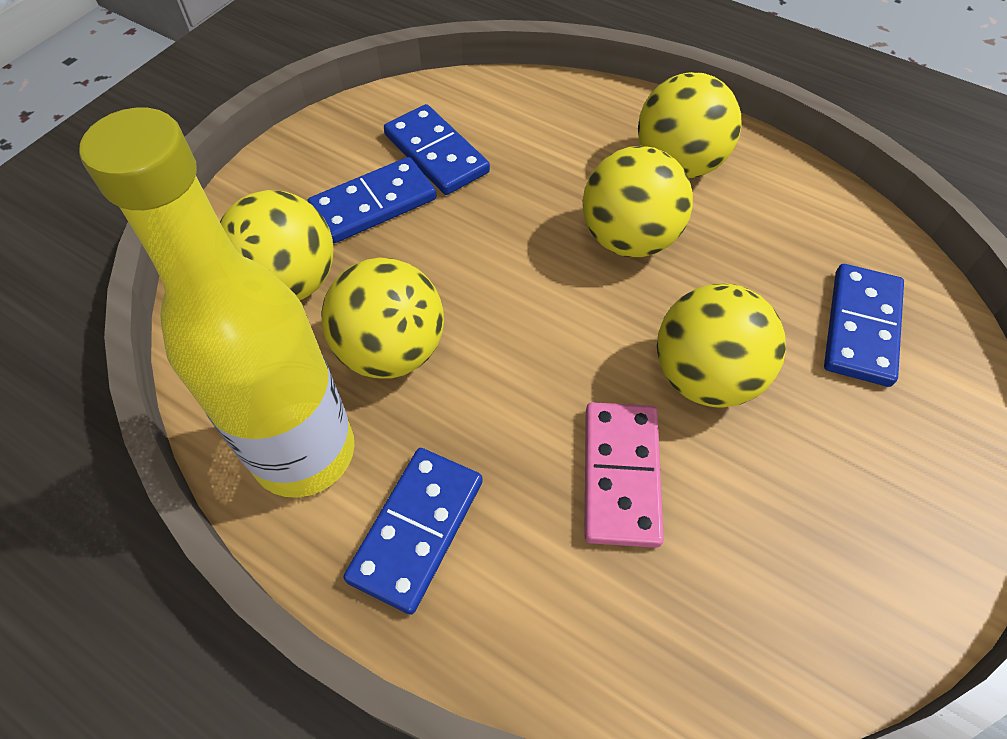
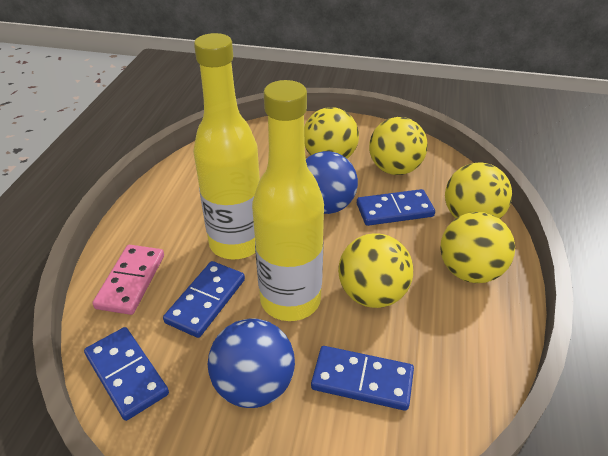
blue ball: 0 -> 2
yellow bottle: 1 -> 2

